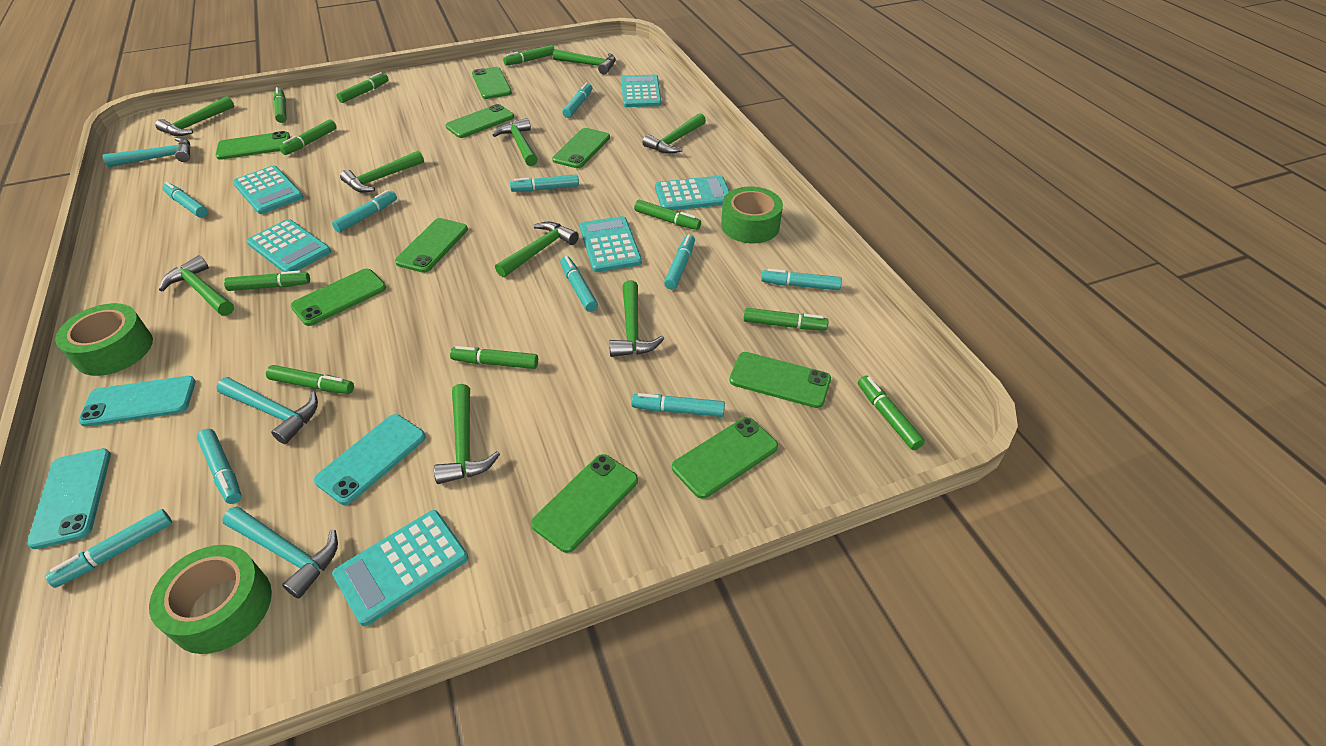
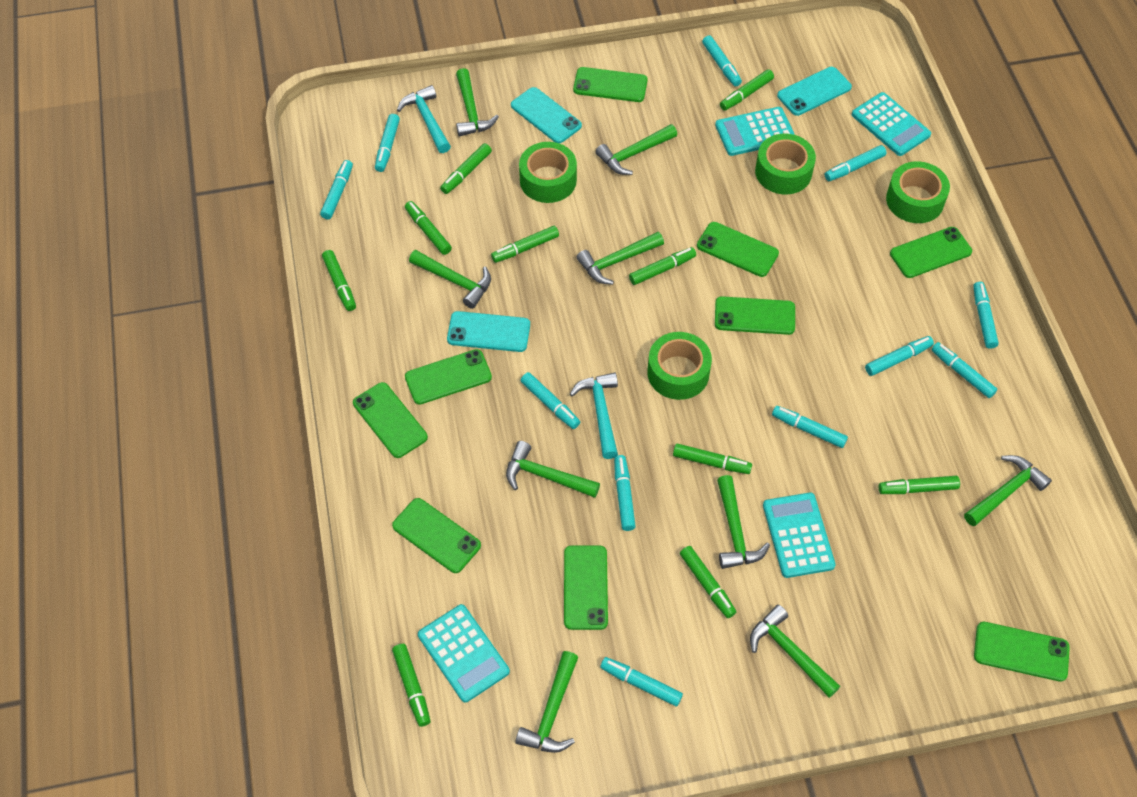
green tape: 3 -> 4
turquoise calculator: 6 -> 4
turquoise hammer: 3 -> 2
turquoise marker: 10 -> 11

